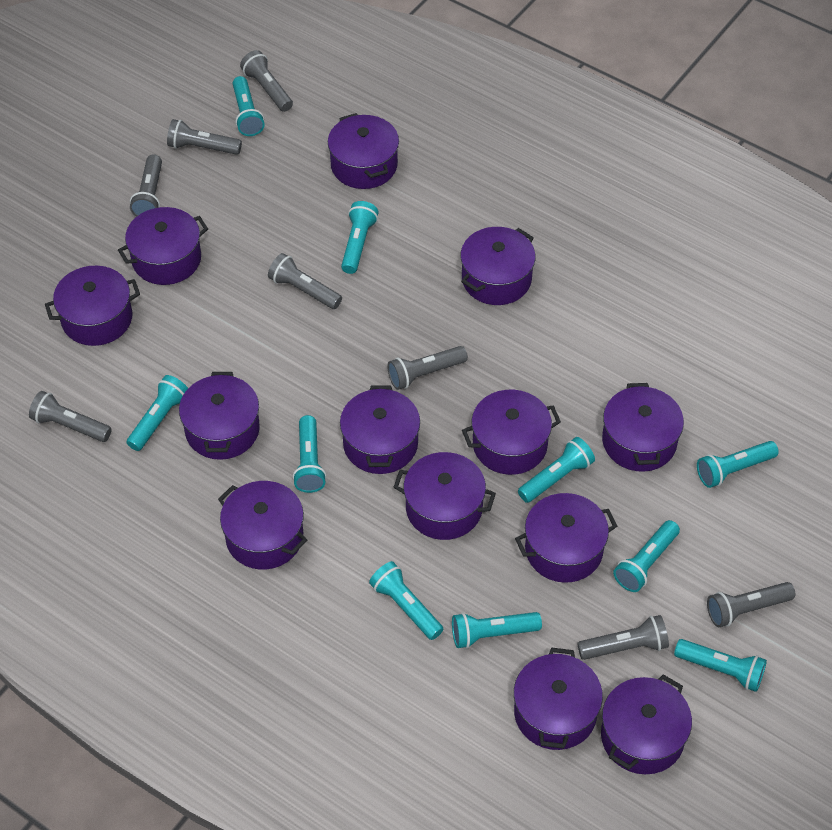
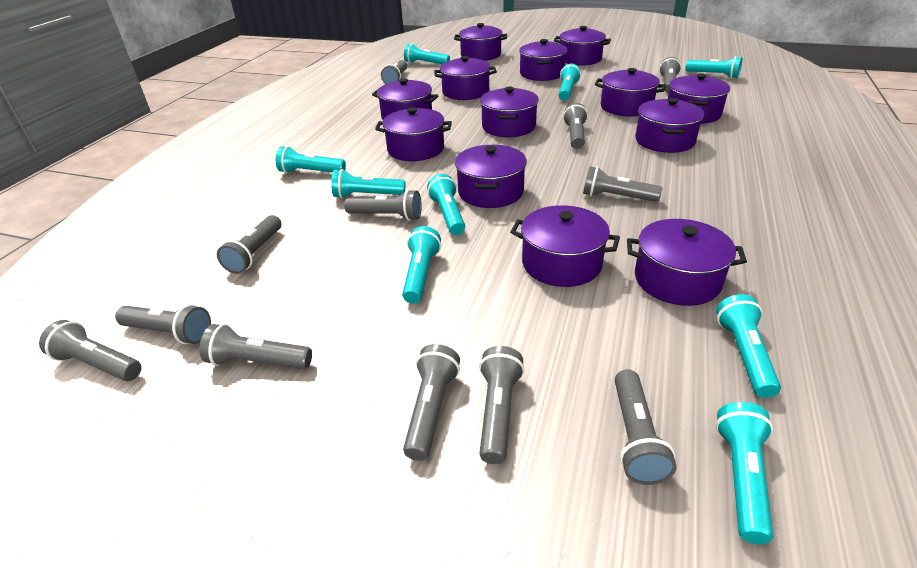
grey flashlight: 8 -> 12
turquoise flashlight: 10 -> 9

